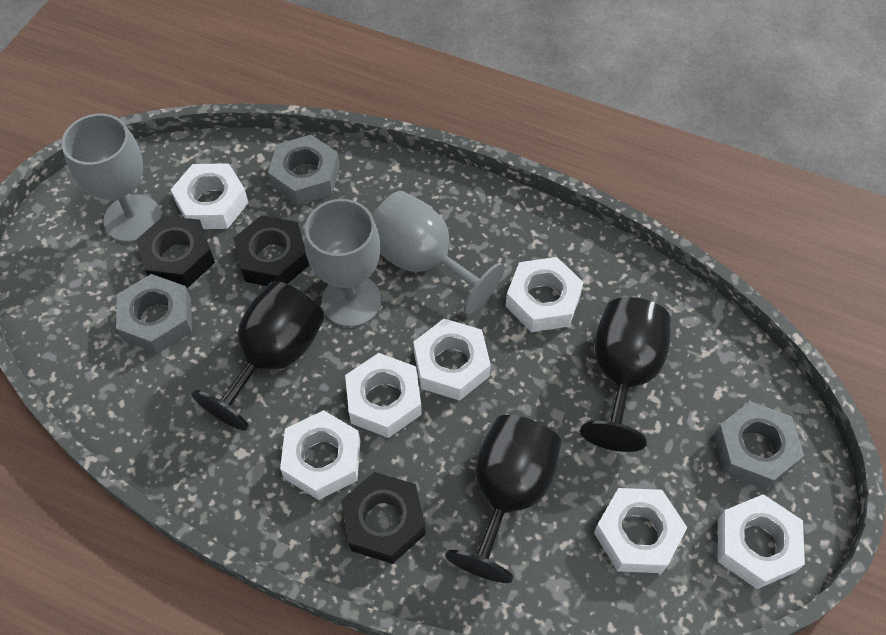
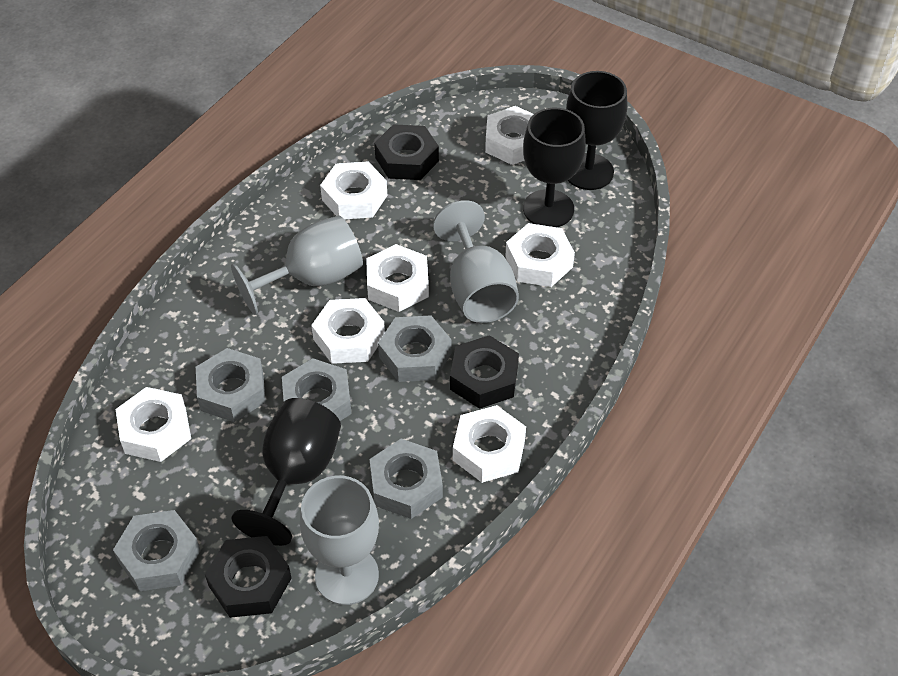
grey nut: 3 -> 5

